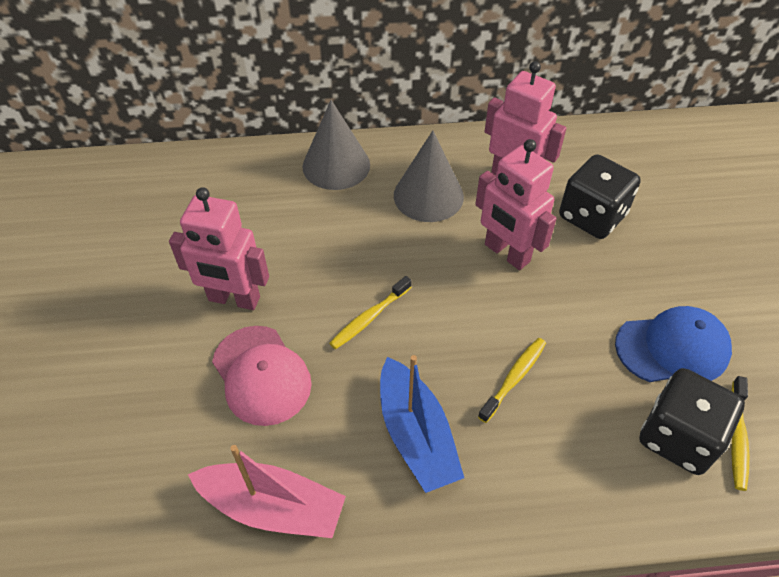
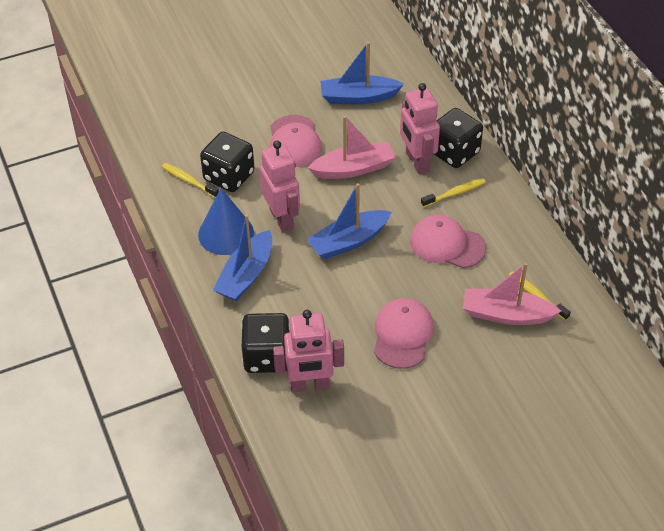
black dice: 2 -> 3
blue boat: 1 -> 3
blue cap: 1 -> 0
blue cone: 0 -> 1
grey cone: 2 -> 0
pink boat: 1 -> 2
pink cap: 1 -> 3

